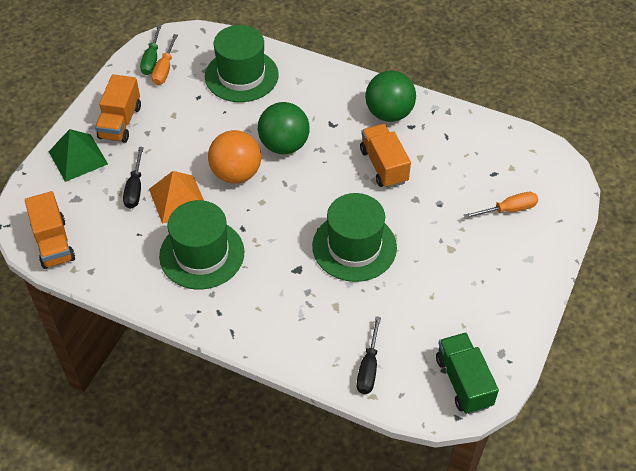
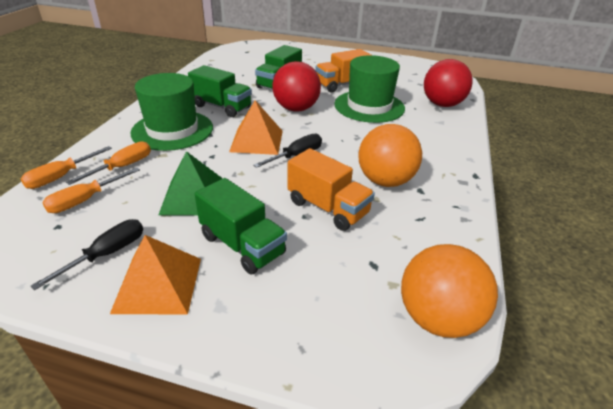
green ball: 2 -> 0
green hat: 3 -> 2
green screwdriver: 1 -> 0
green truck: 1 -> 3
orange ball: 1 -> 2
orange pyramid: 1 -> 2
orange screwdriver: 2 -> 3
orange truck: 3 -> 2
red ball: 0 -> 2

